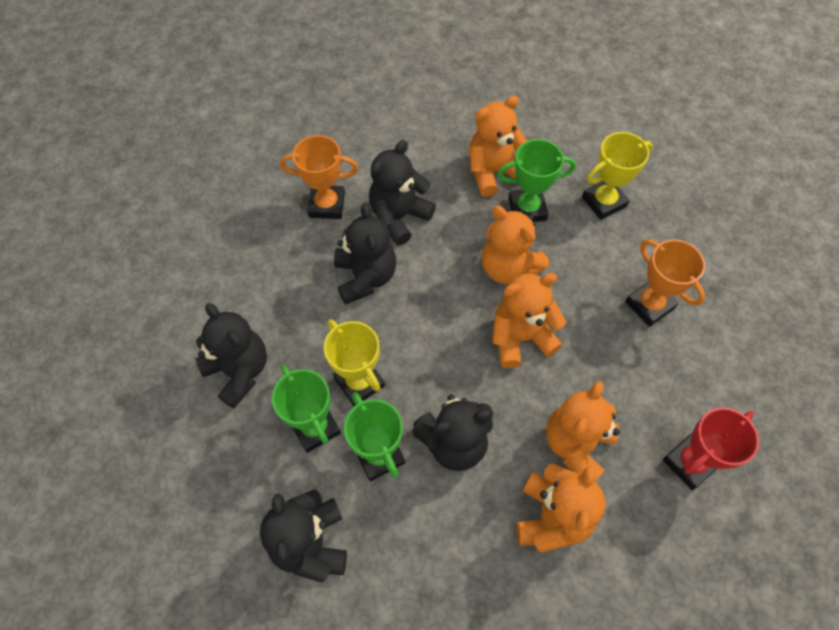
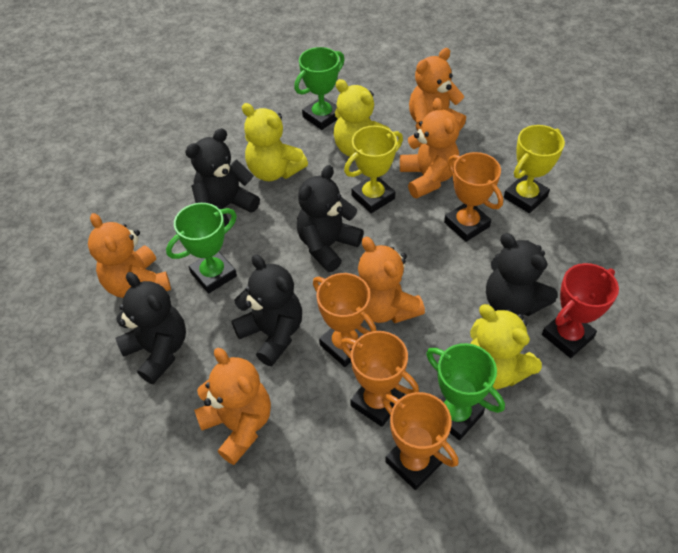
orange trophy: 2 -> 4
yellow teddy bear: 0 -> 3

